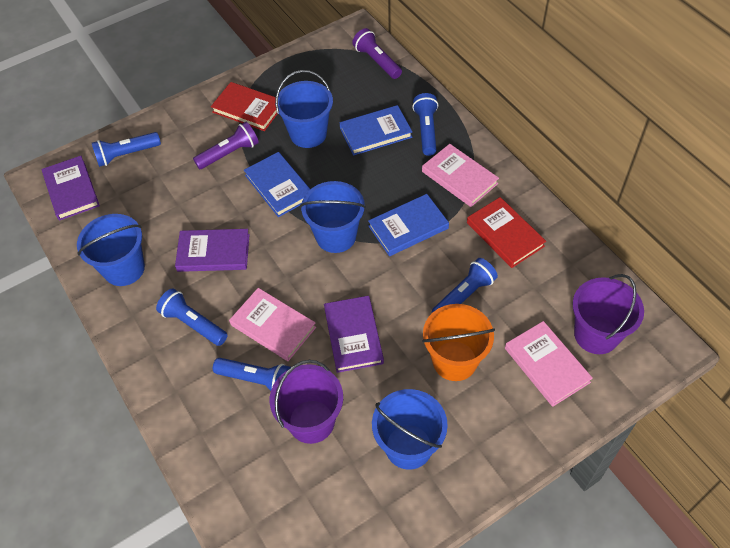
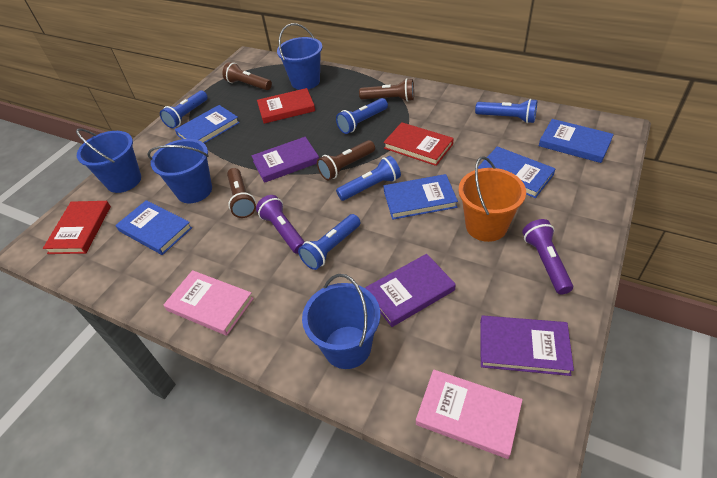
blue book: 3 -> 5
brown flashlight: 0 -> 4
pink book: 3 -> 2
purple bucket: 2 -> 0
red book: 2 -> 3

